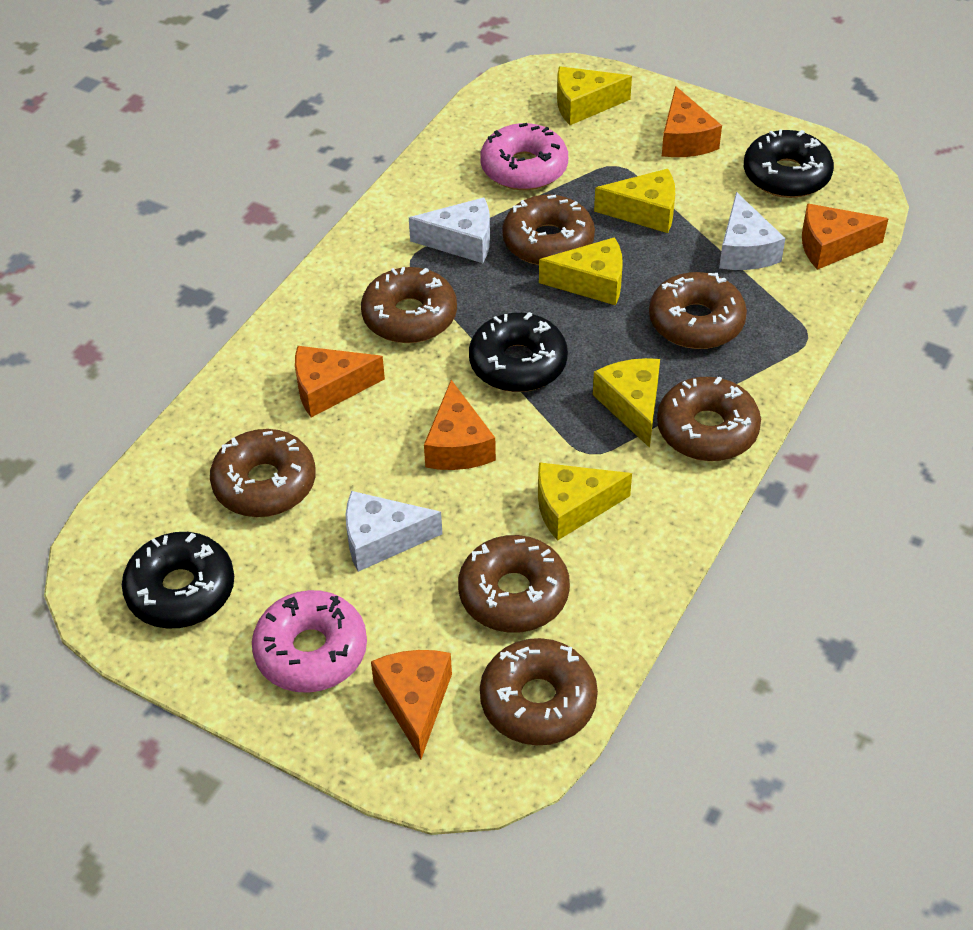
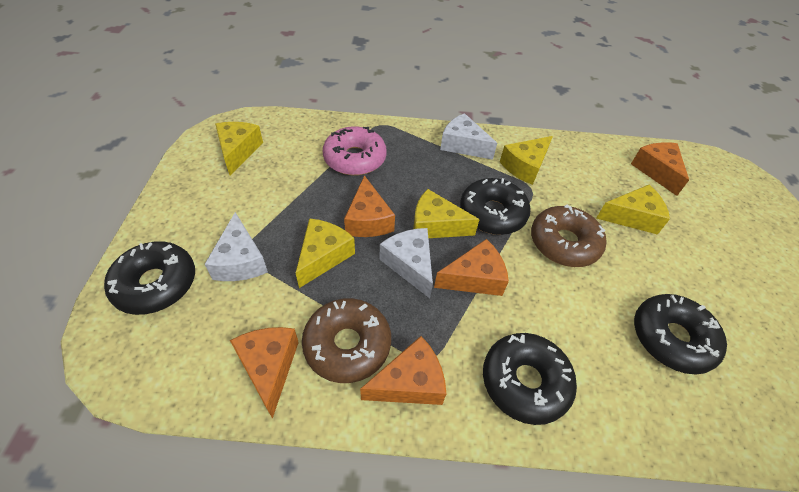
black donut: 3 -> 4
brown donut: 7 -> 2
pink donut: 2 -> 1

